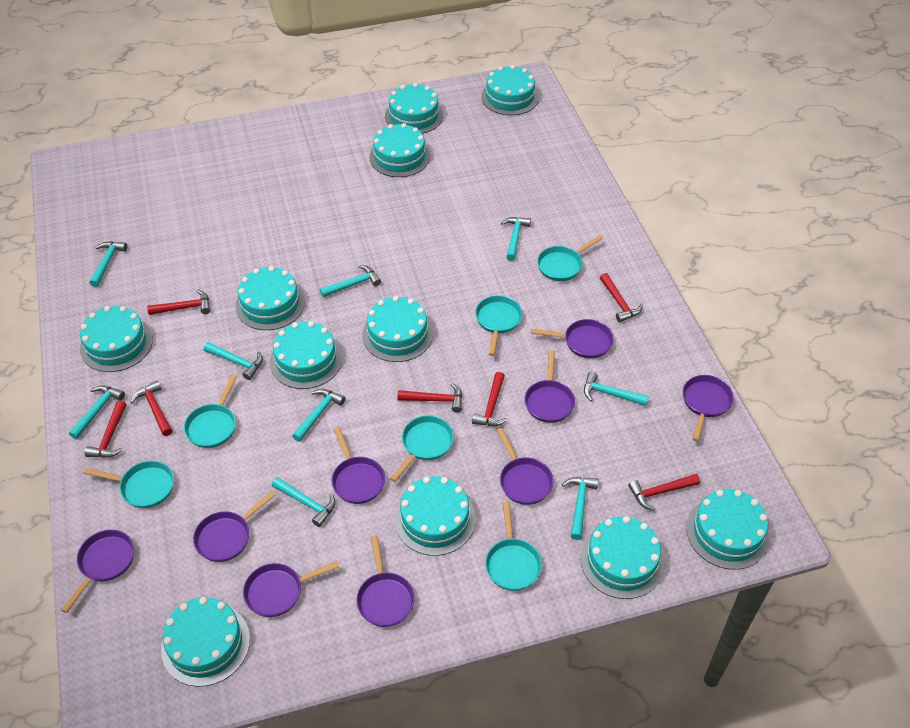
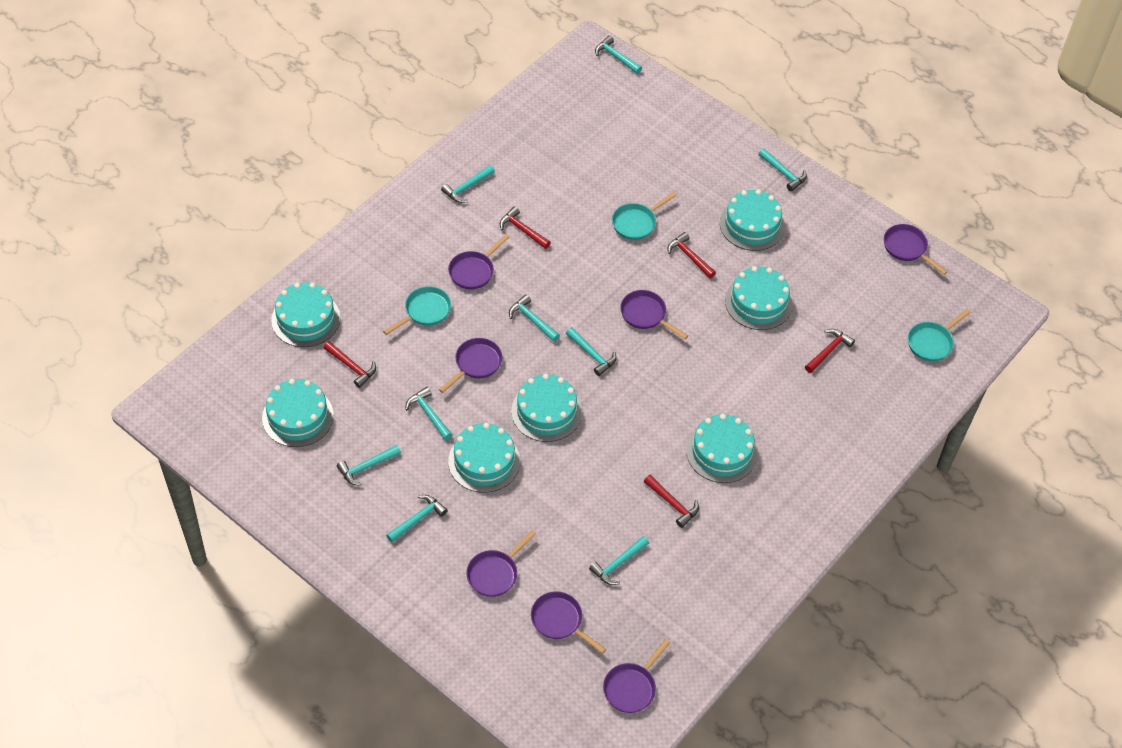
purple pan: 9 -> 7
red hammer: 7 -> 5
turquoise cake: 11 -> 7
turquoise pan: 6 -> 3

